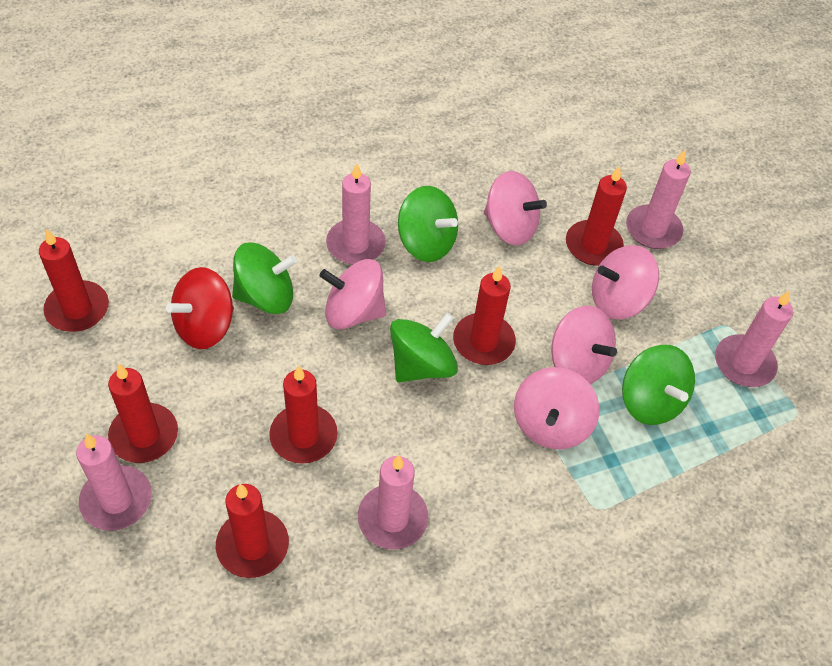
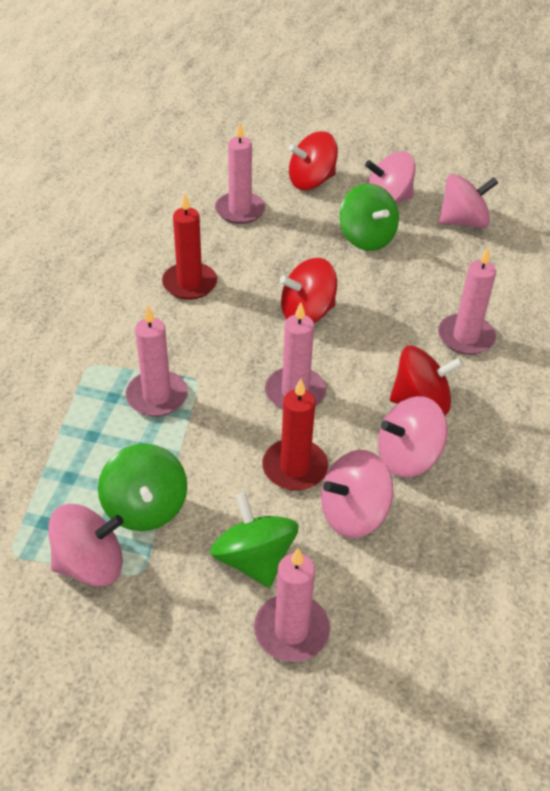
green spinning top: 4 -> 3
red candle: 6 -> 2
red spinning top: 1 -> 3

